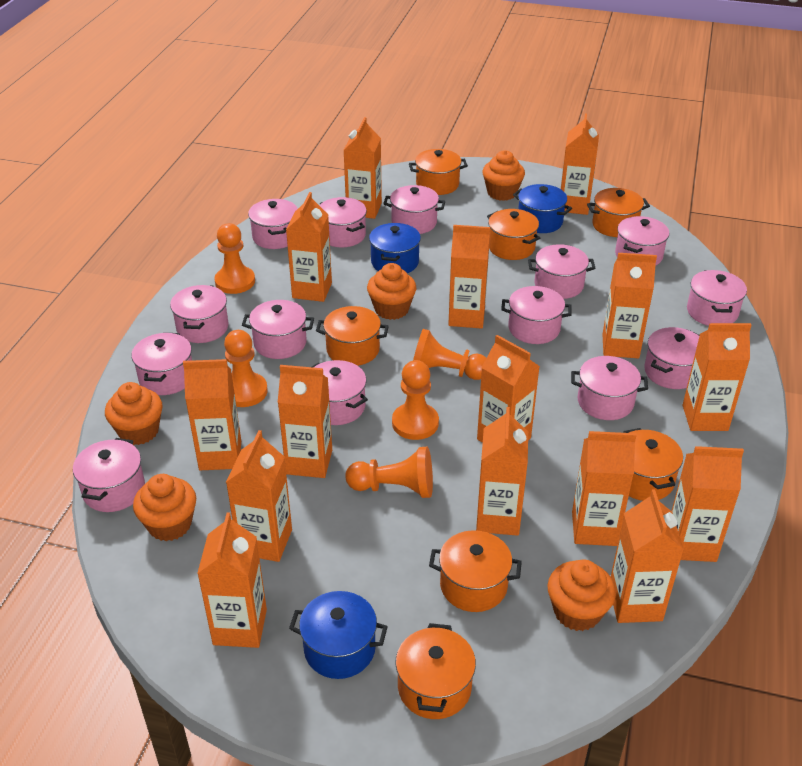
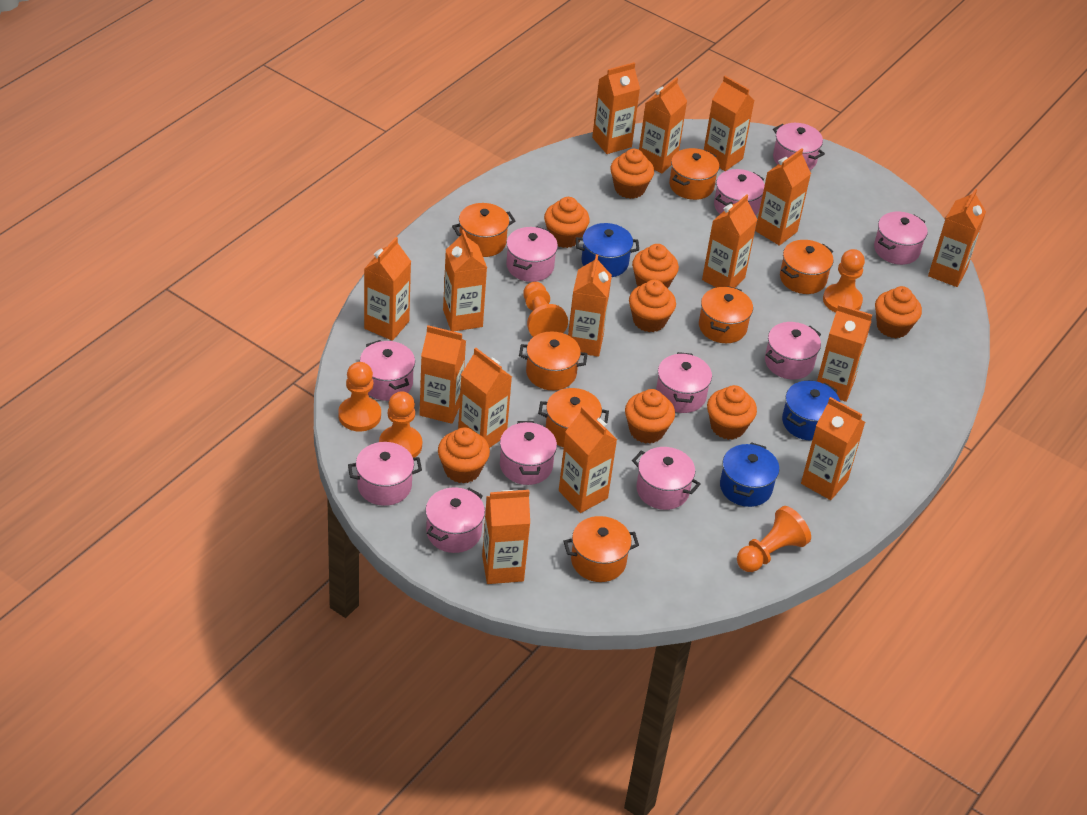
orange cupcake: 5 -> 8
pink pot: 14 -> 11

